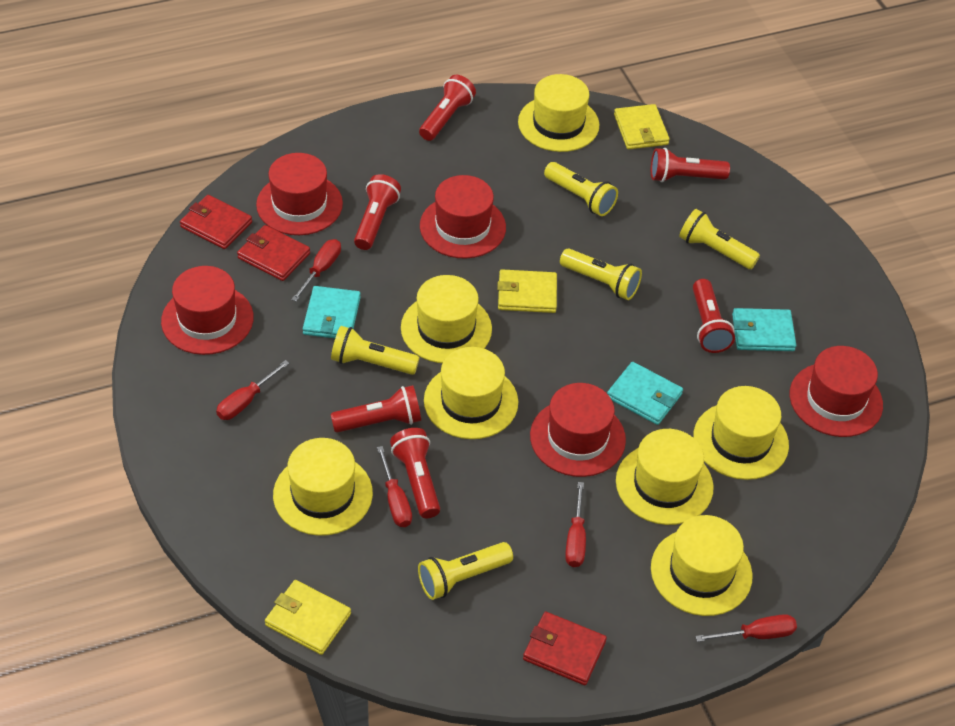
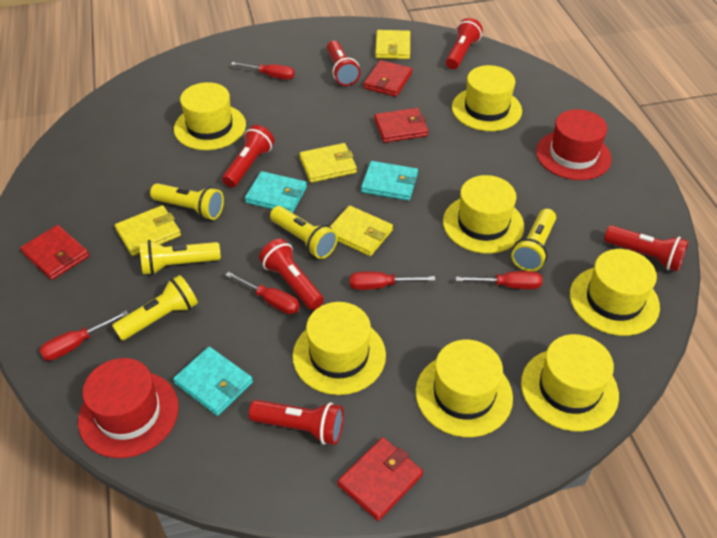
red hat: 5 -> 2
red wallet: 3 -> 4
yellow wallet: 3 -> 4

